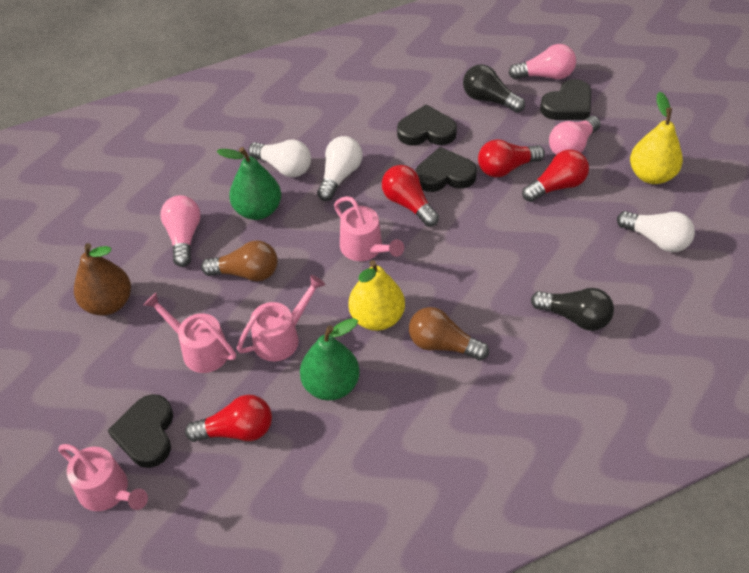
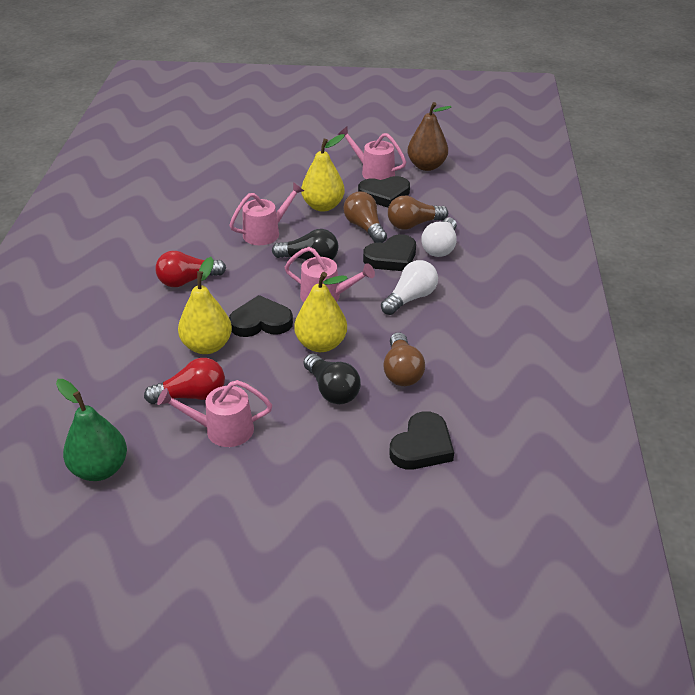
brown light bulb: 2 -> 3
green pear: 2 -> 1
pink light bulb: 3 -> 0
red light bulb: 4 -> 2
white light bulb: 3 -> 2
yellow pear: 2 -> 3

